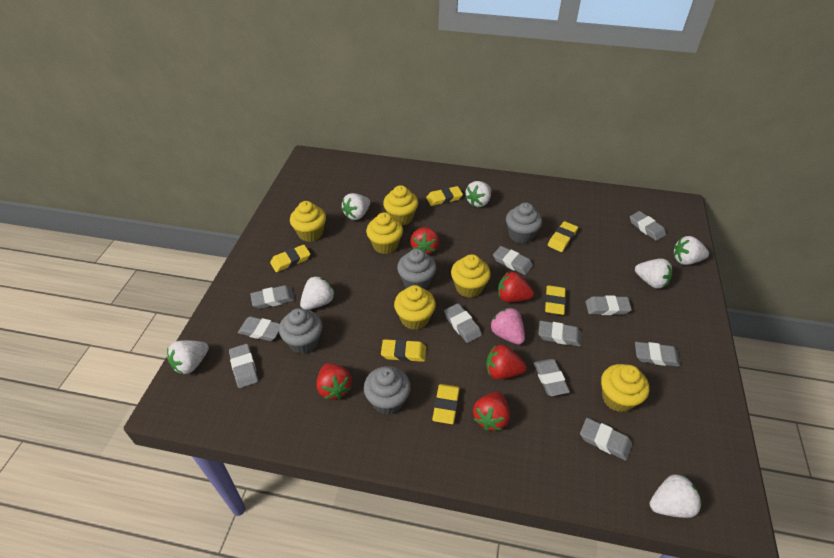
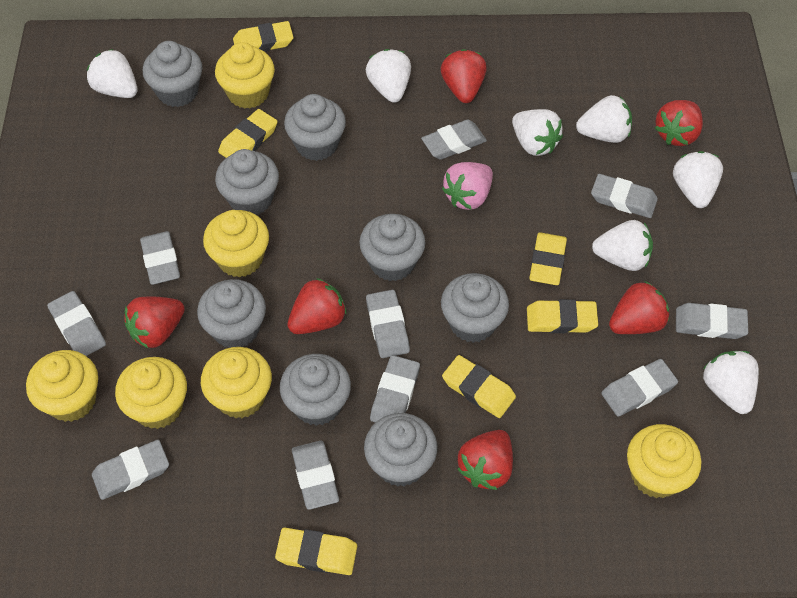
grey cupcake: 4 -> 8
grey eraser: 11 -> 10
red strawberry: 5 -> 6

